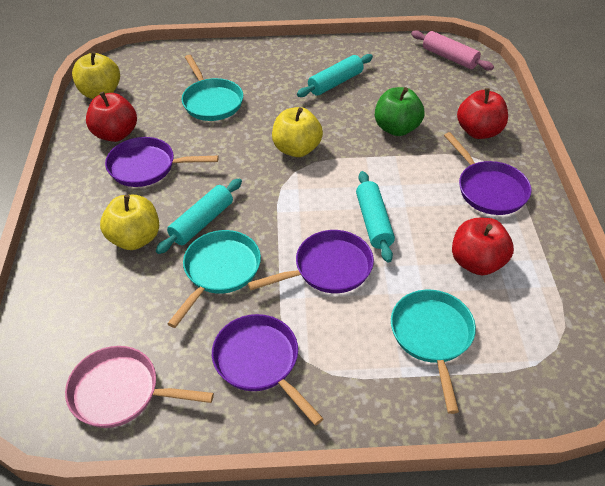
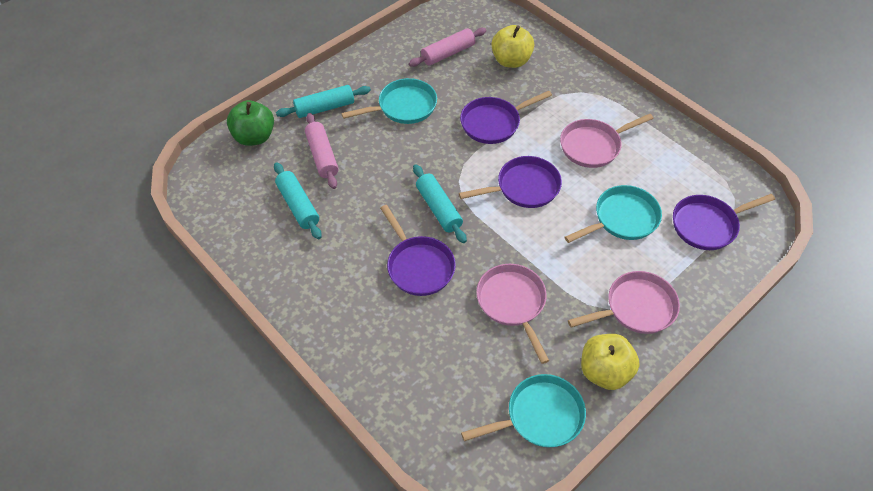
pink pan: 1 -> 3
pink rolling pin: 1 -> 2
red apple: 3 -> 0
yellow apple: 3 -> 2

